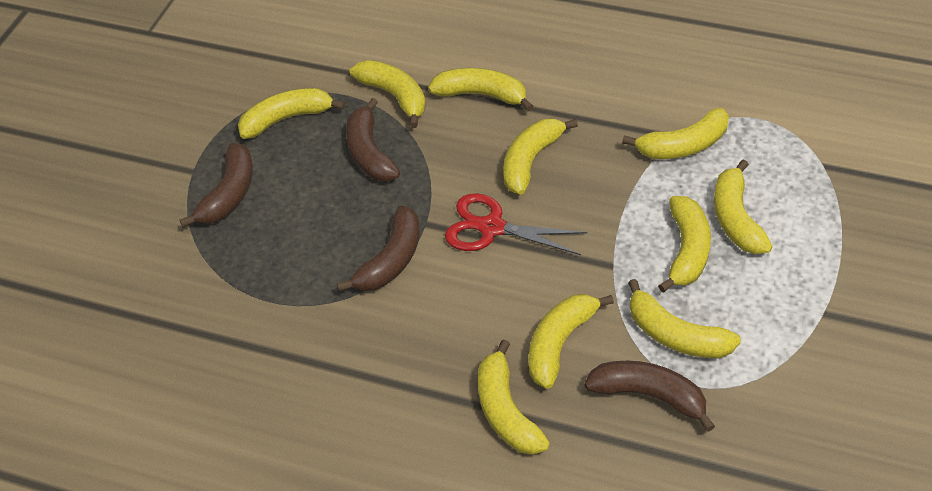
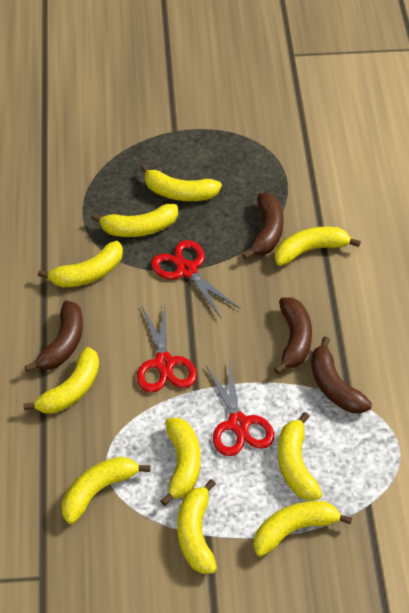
red scissors: 1 -> 3

